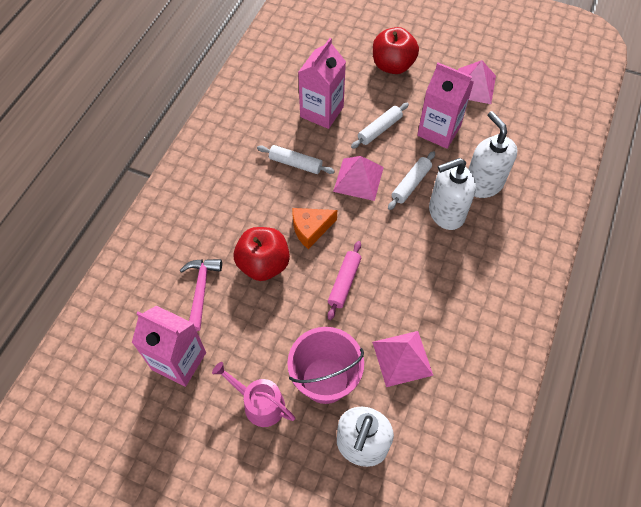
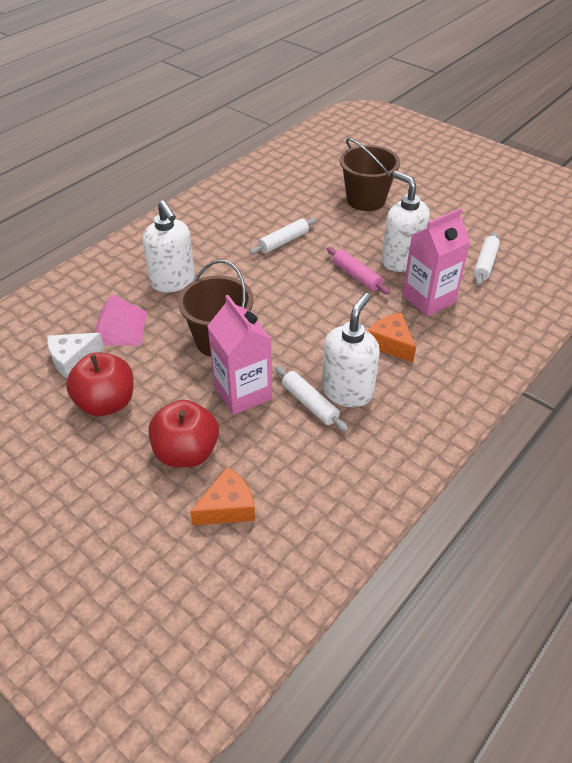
brown bucket: 0 -> 2
orange cheese: 1 -> 2
pink bucket: 1 -> 0
pink carton: 3 -> 2
pink hammer: 1 -> 0
pink pyramid: 3 -> 1
pink watering can: 1 -> 0
white cheese: 0 -> 1

